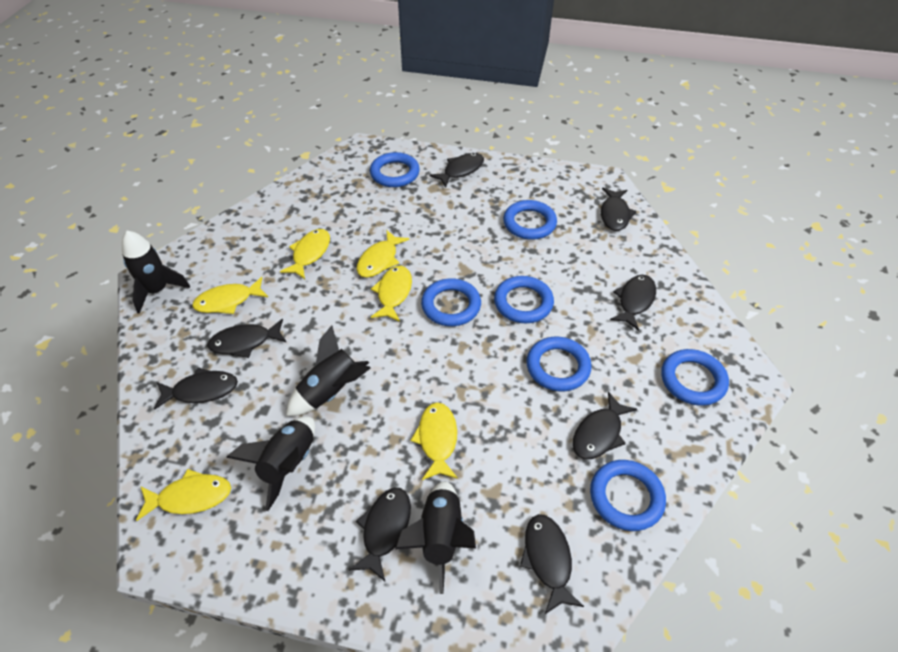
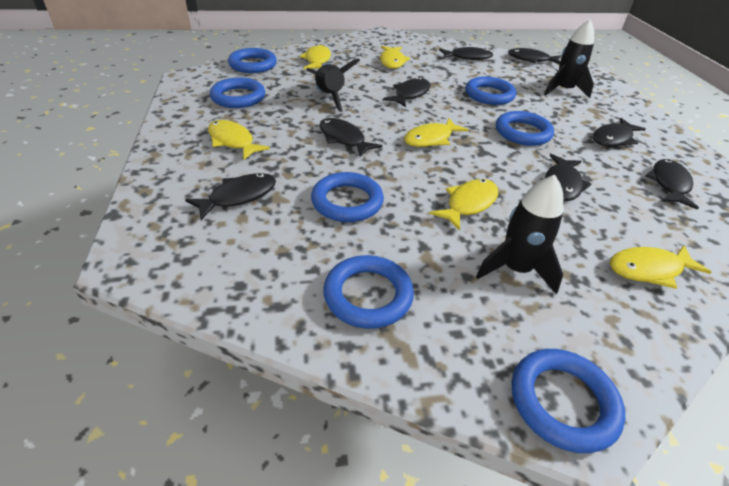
black rocket: 4 -> 3

